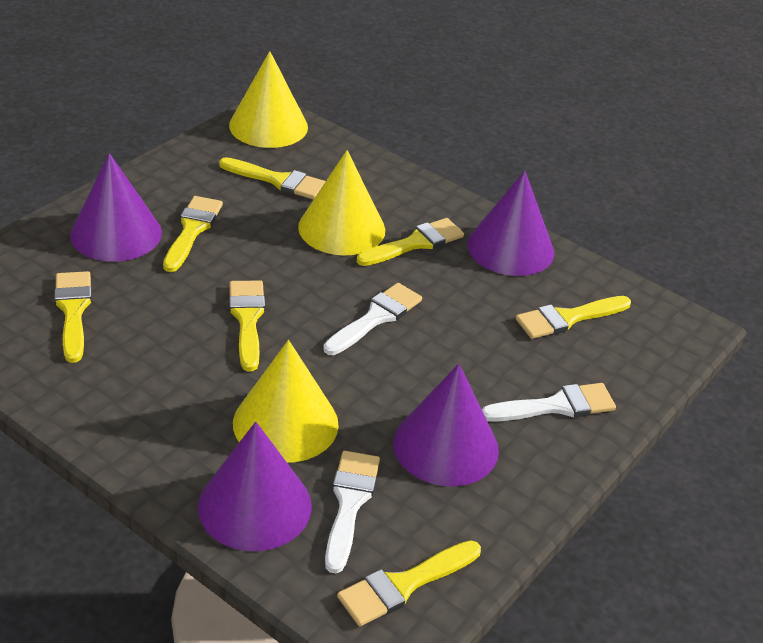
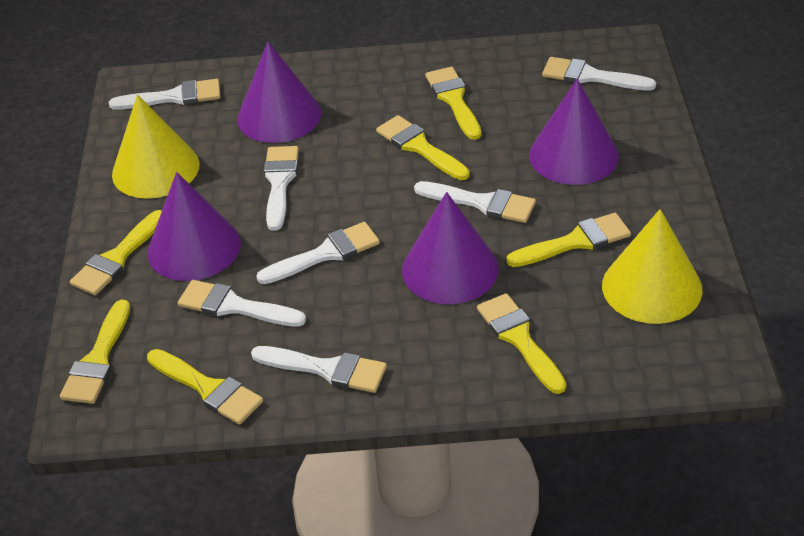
white brush: 3 -> 7
yellow cone: 3 -> 2

